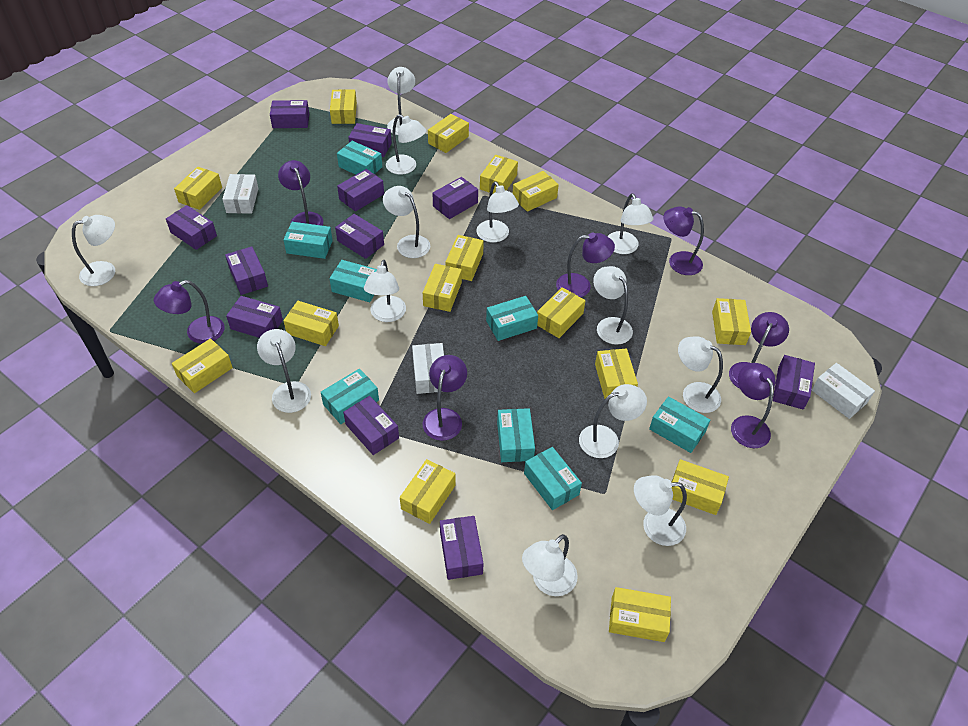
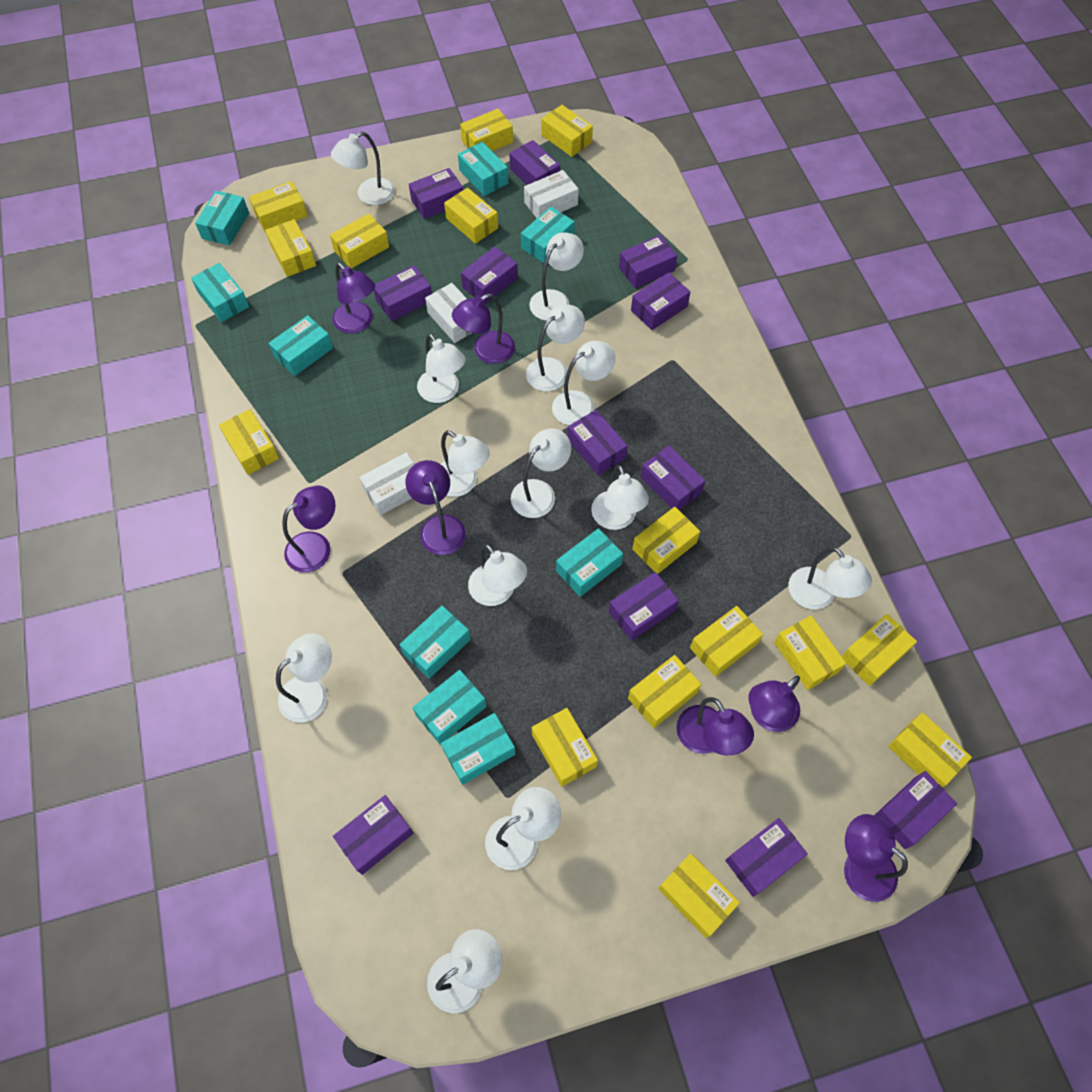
purple box: 11 -> 12
turquoise box: 8 -> 9

